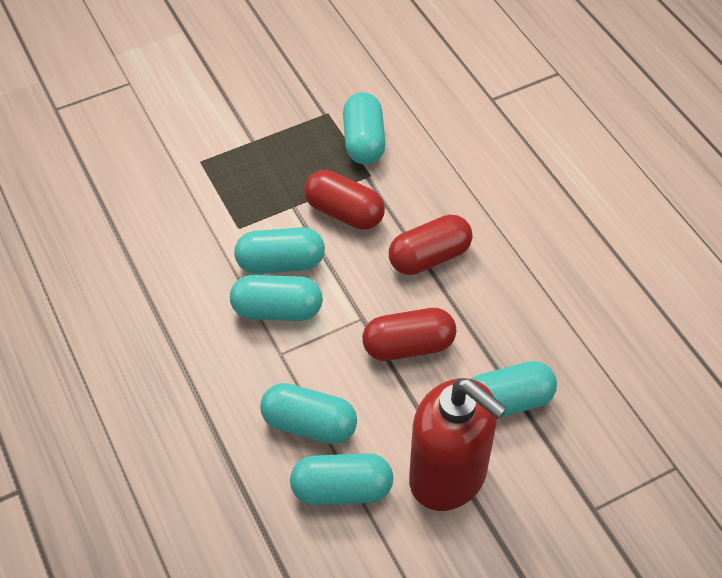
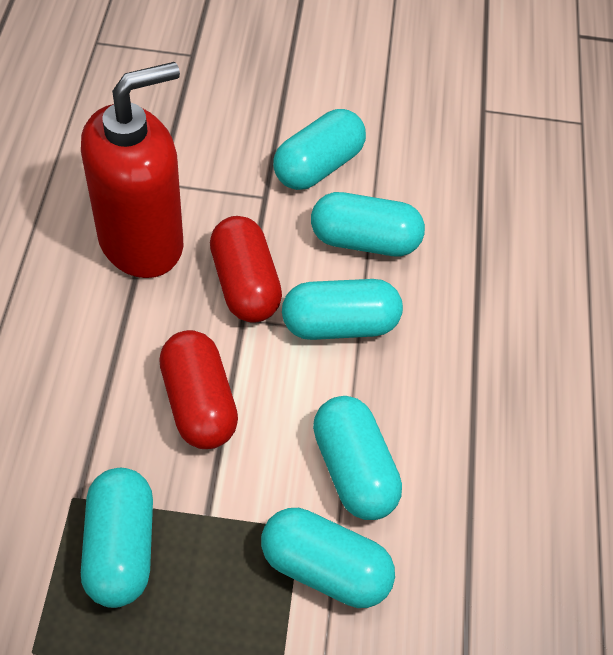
red capsule: 3 -> 2

